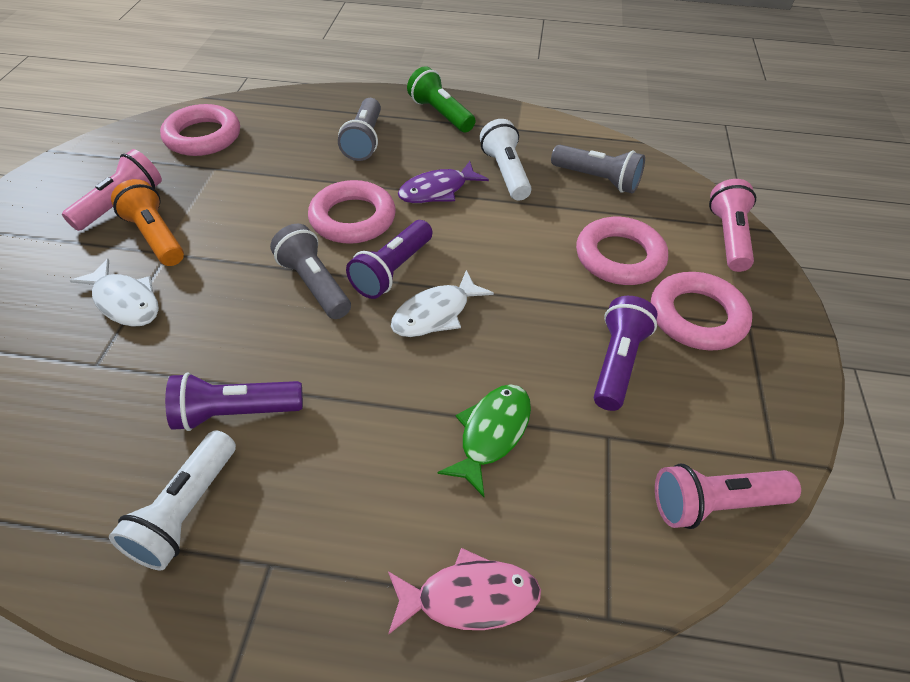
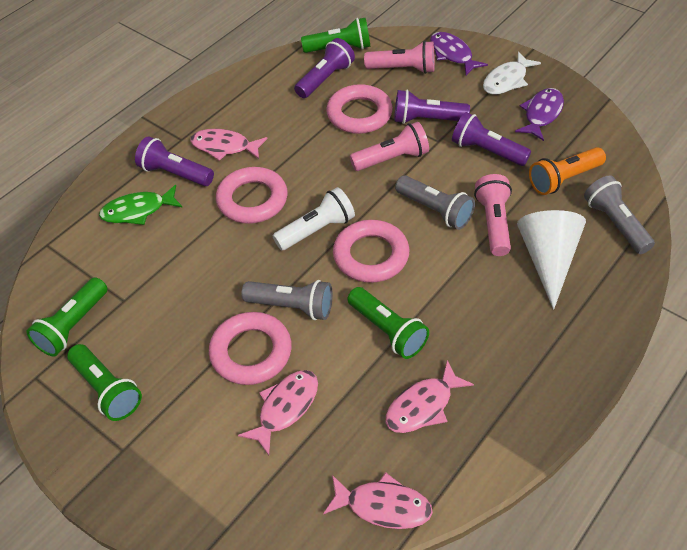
green flashlight: 1 -> 4
pink fish: 1 -> 4
purple fish: 1 -> 2
purple flashlight: 3 -> 4
white cone: 0 -> 1
white fish: 2 -> 1
white flashlight: 2 -> 1

